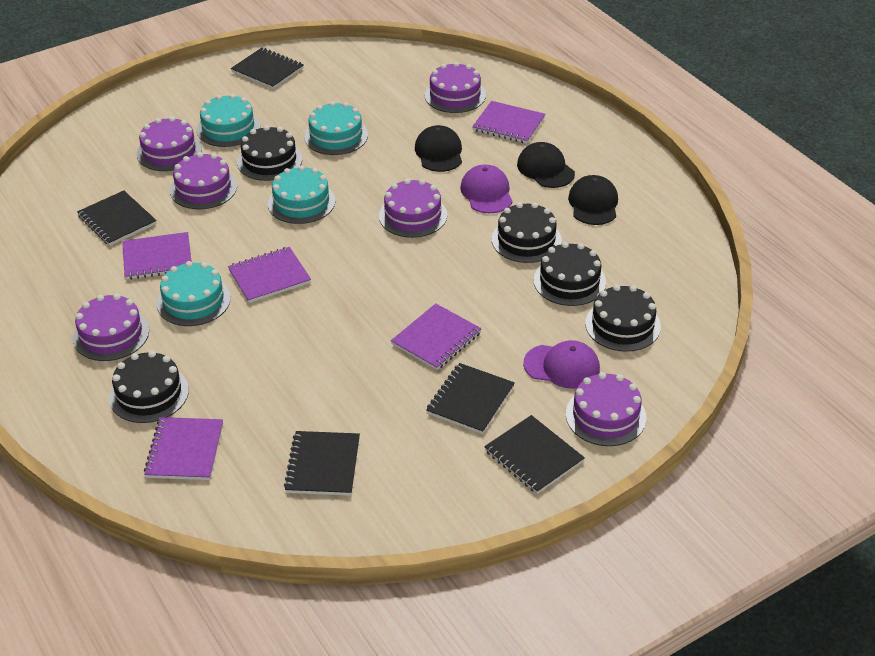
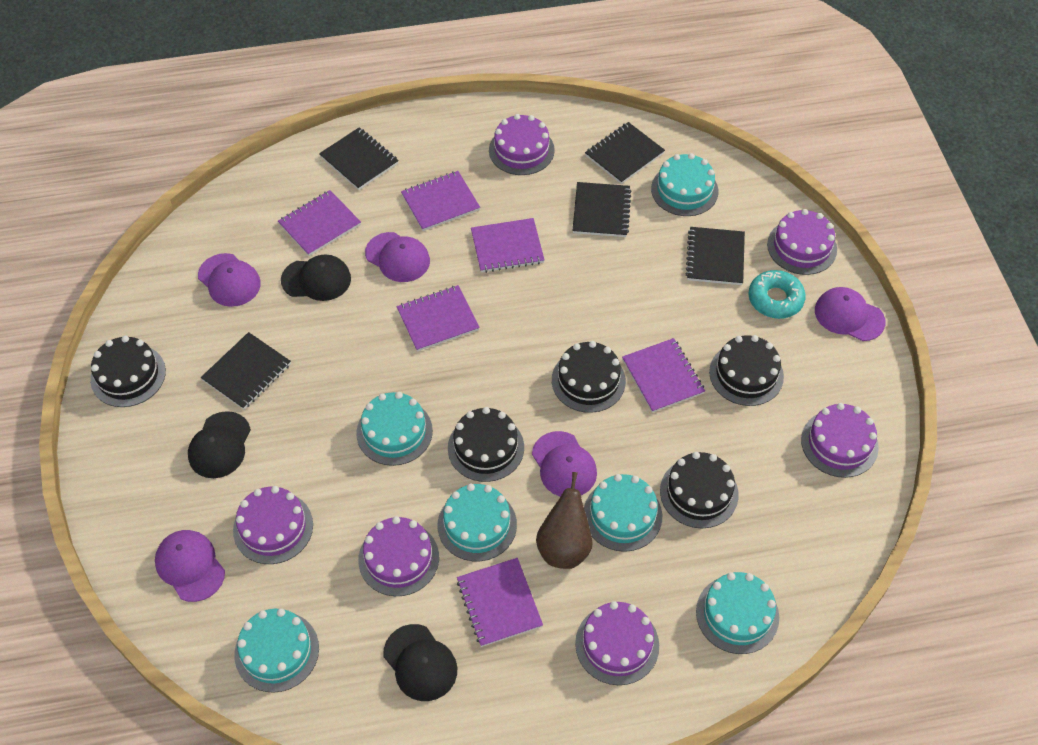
brown pear: 0 -> 1
purple cap: 2 -> 5
purple notebook: 5 -> 6
turquoise cake: 4 -> 6
turquoise donut: 0 -> 1

